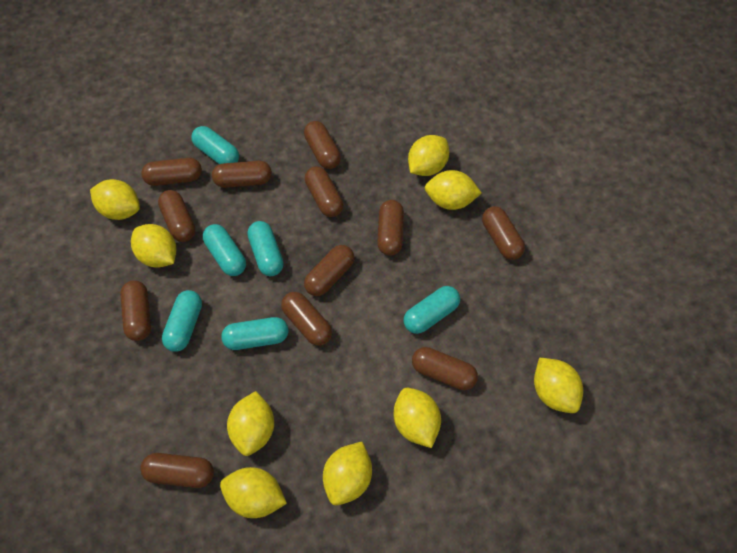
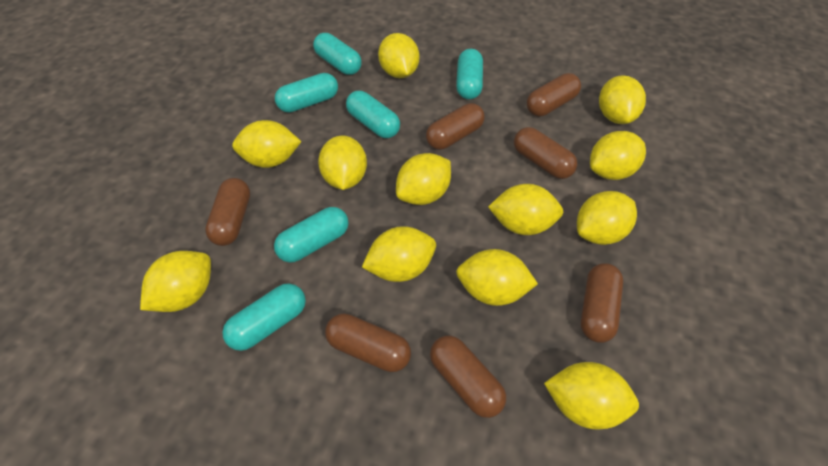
brown capsule: 12 -> 7
yellow lemon: 9 -> 12

